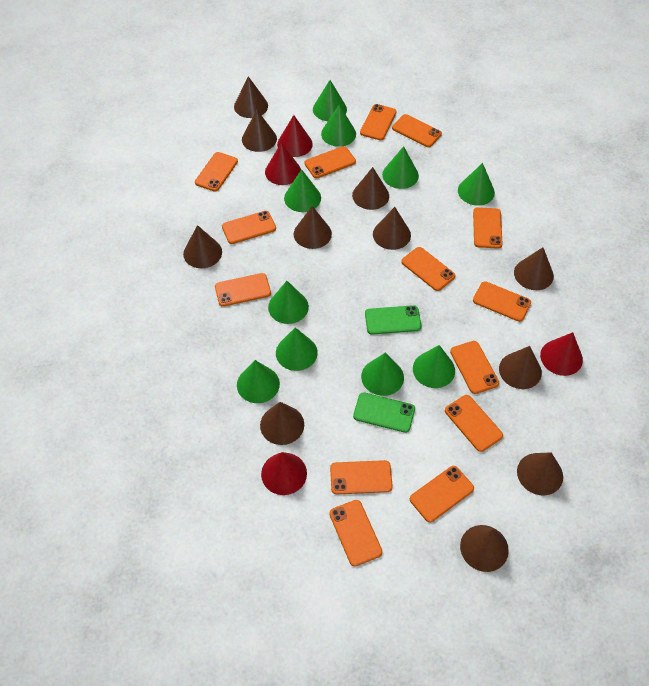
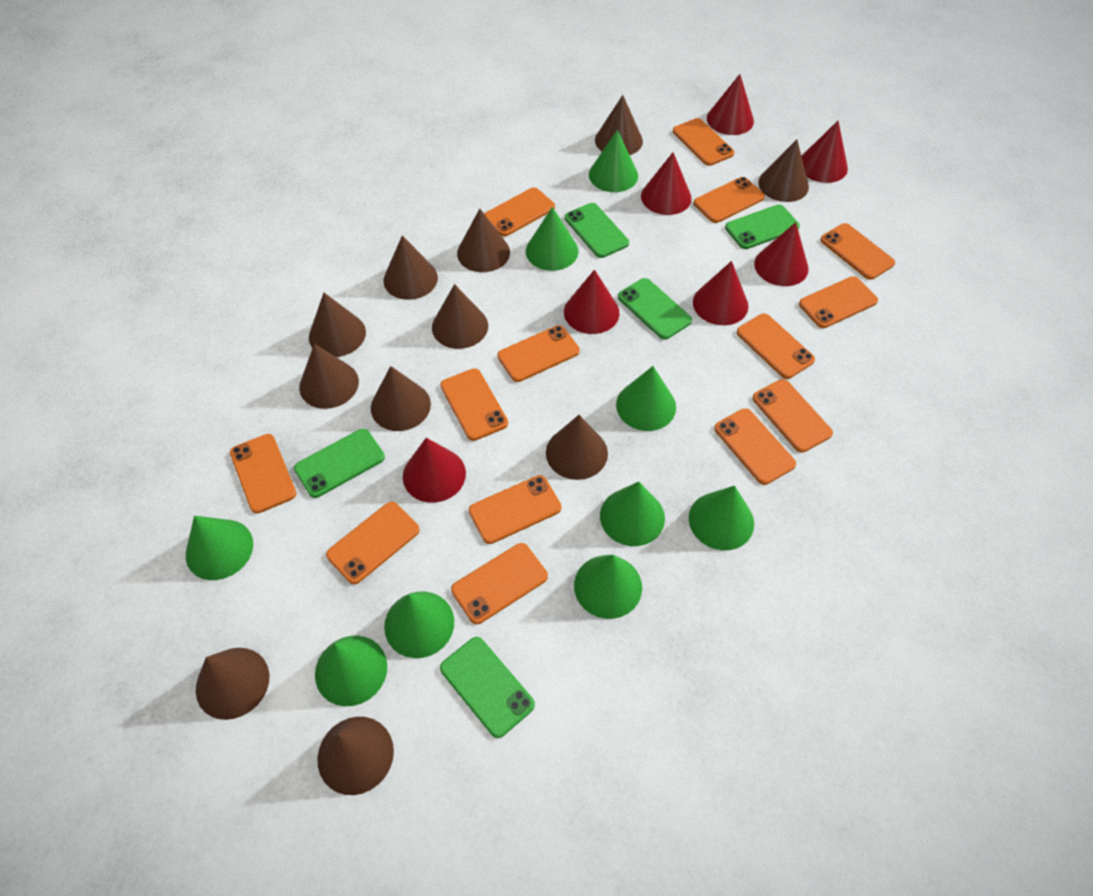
green cone: 10 -> 9
green phone: 2 -> 5
red cone: 4 -> 7

